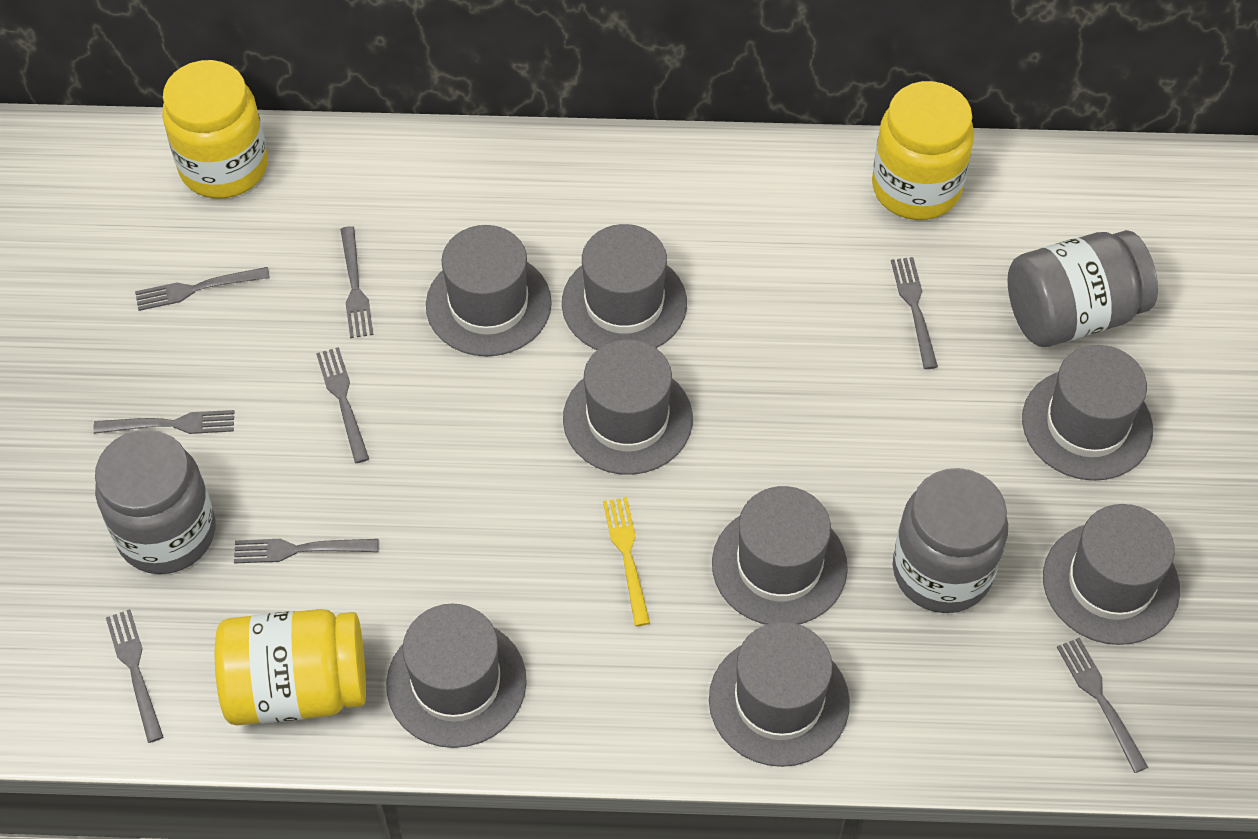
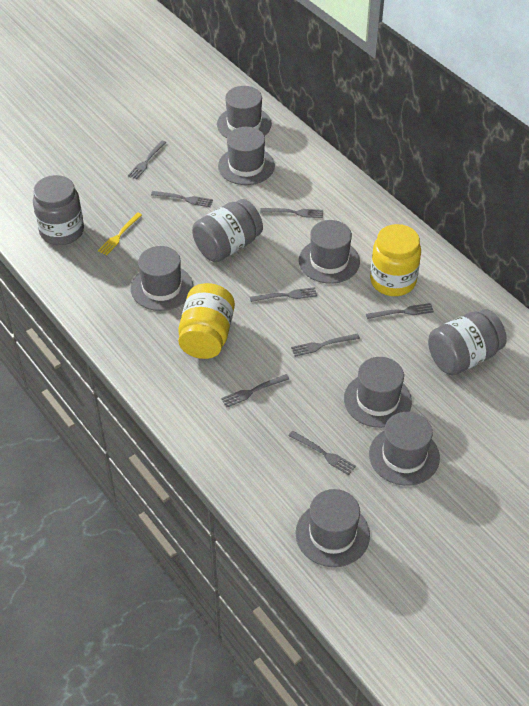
grey hat: 8 -> 7
yellow jar: 3 -> 2

